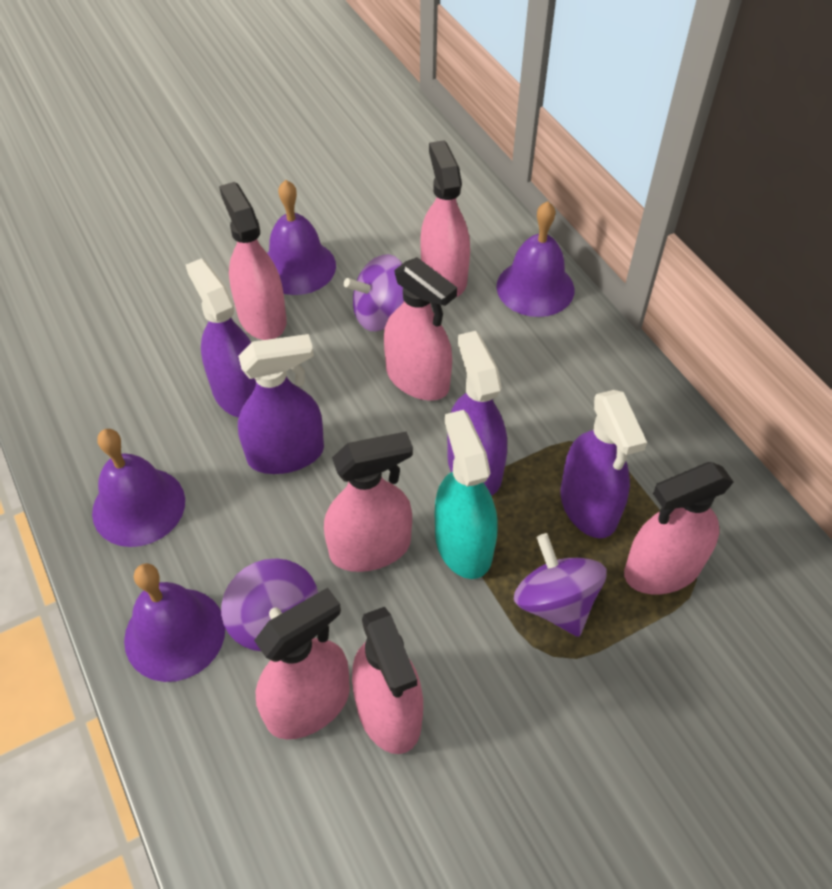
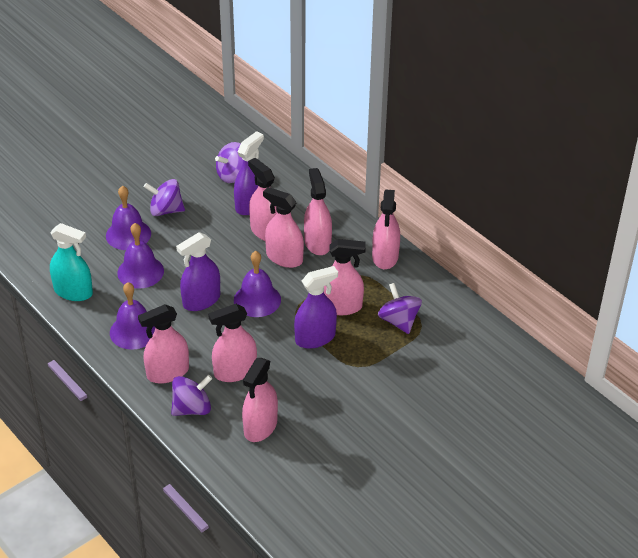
pink spray bottle: 7 -> 8
purple spinning top: 3 -> 4
purple spray bottle: 4 -> 3

